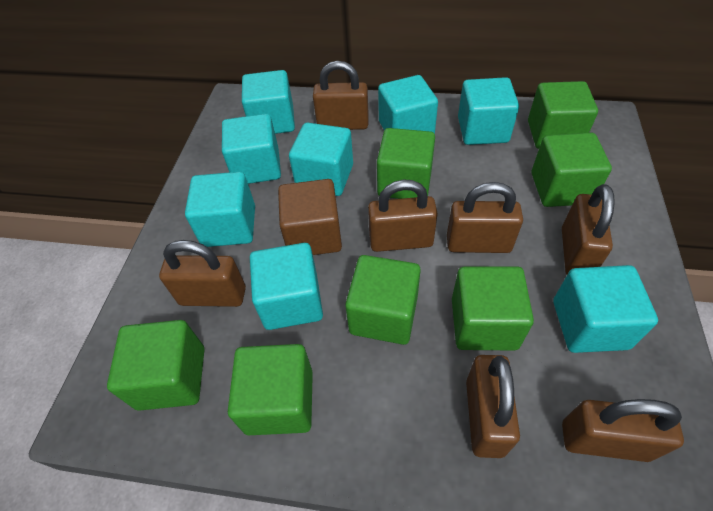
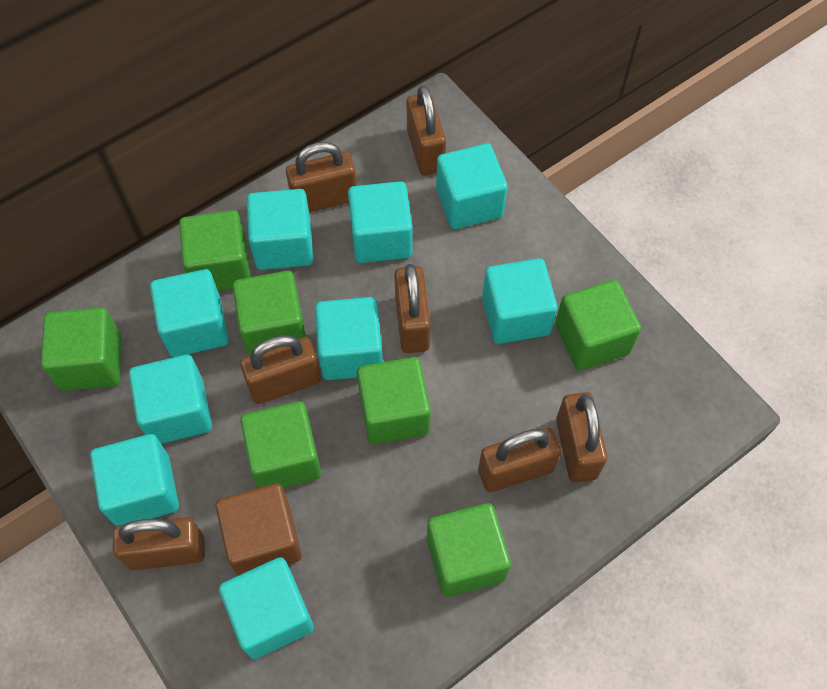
turquoise cube: 8 -> 9

